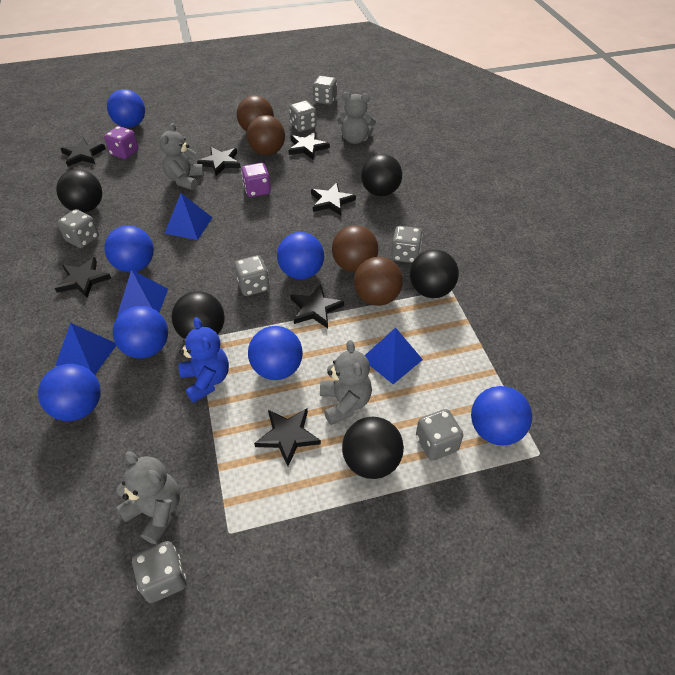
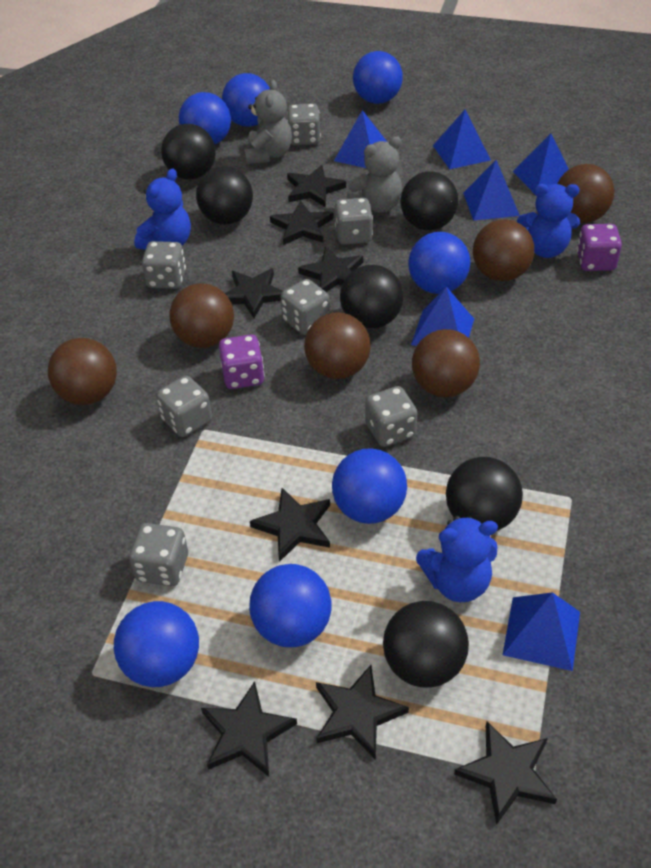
black ball: 5 -> 6
black star: 7 -> 8
blue pyramid: 4 -> 6
blue teddy bear: 1 -> 3
brown ball: 4 -> 6
grey teddy bear: 4 -> 2

